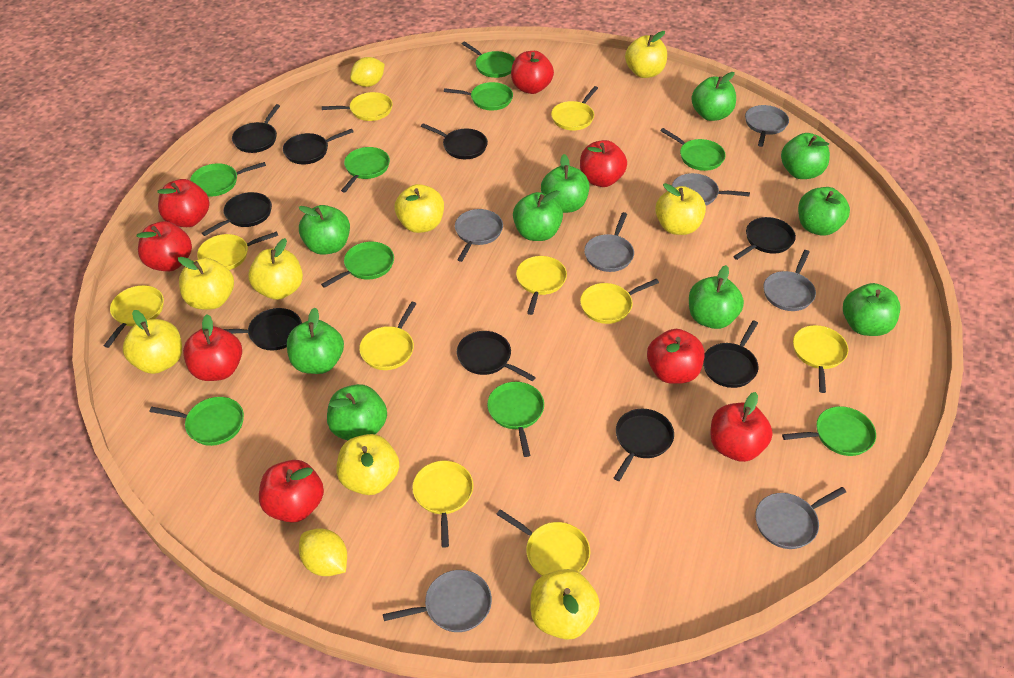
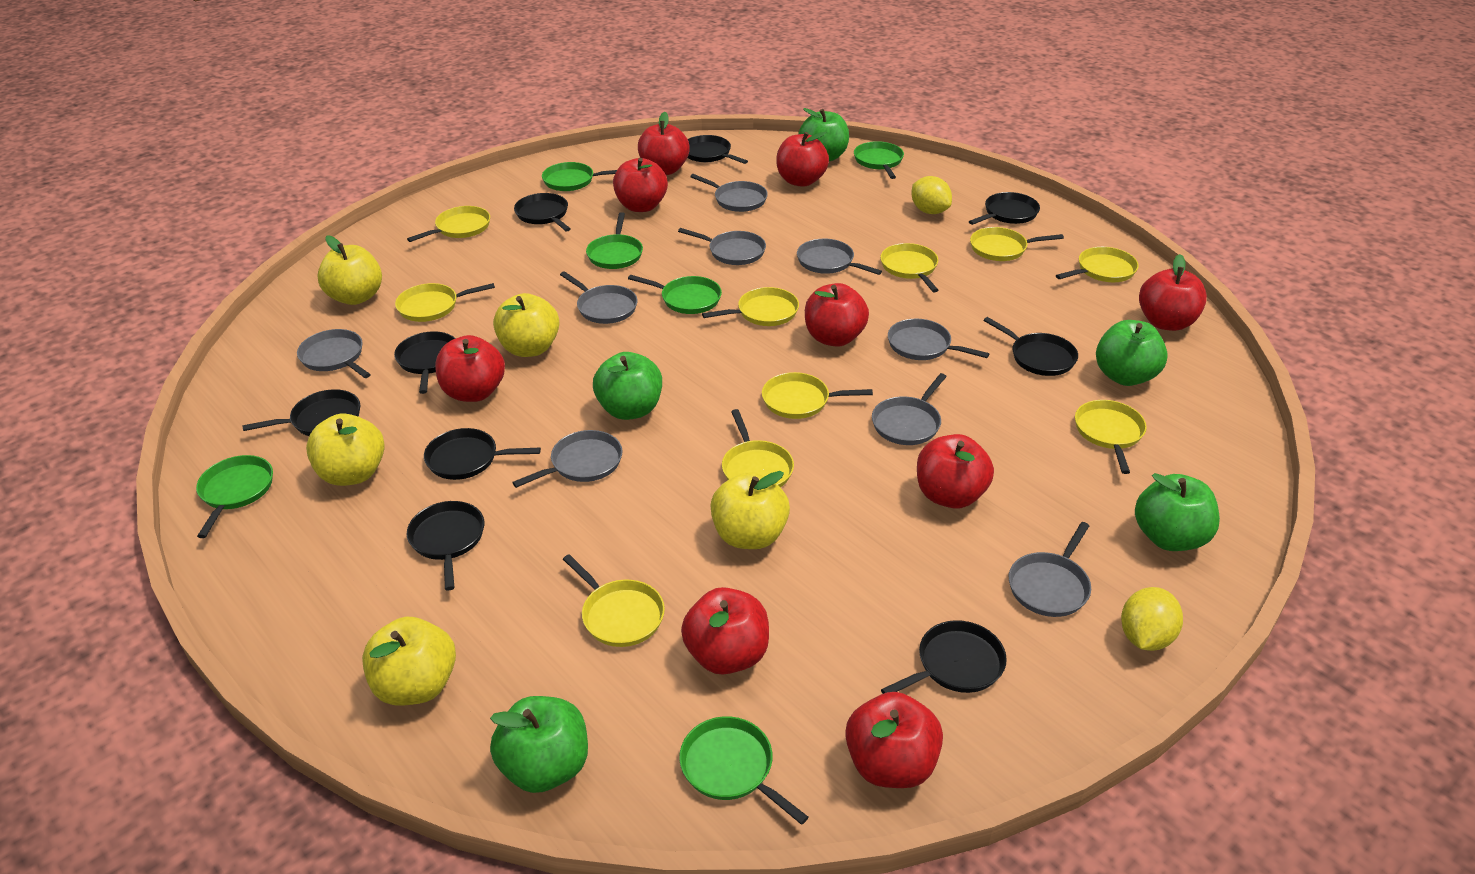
green apple: 10 -> 5
green pan: 9 -> 6
grey pan: 7 -> 9
red apple: 8 -> 9
yellow apple: 8 -> 5

